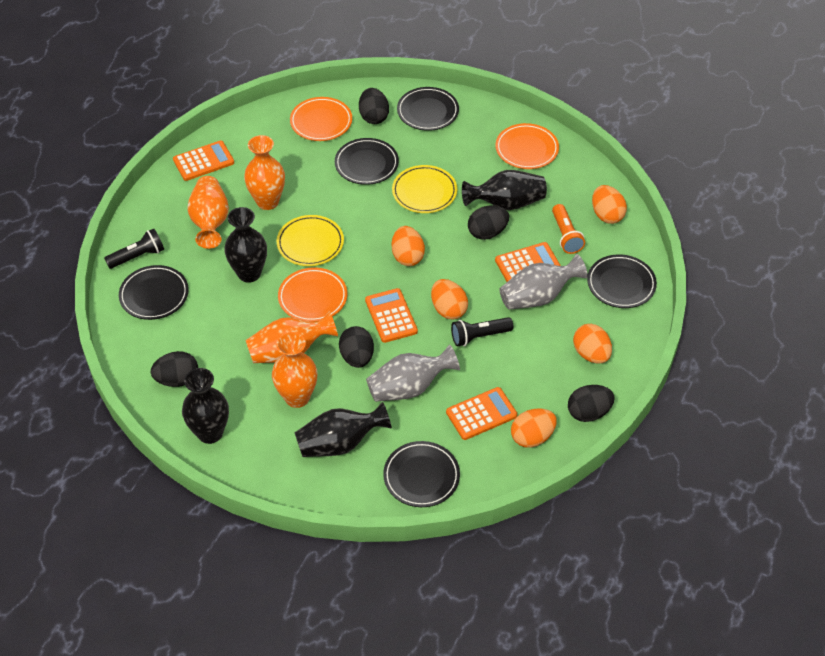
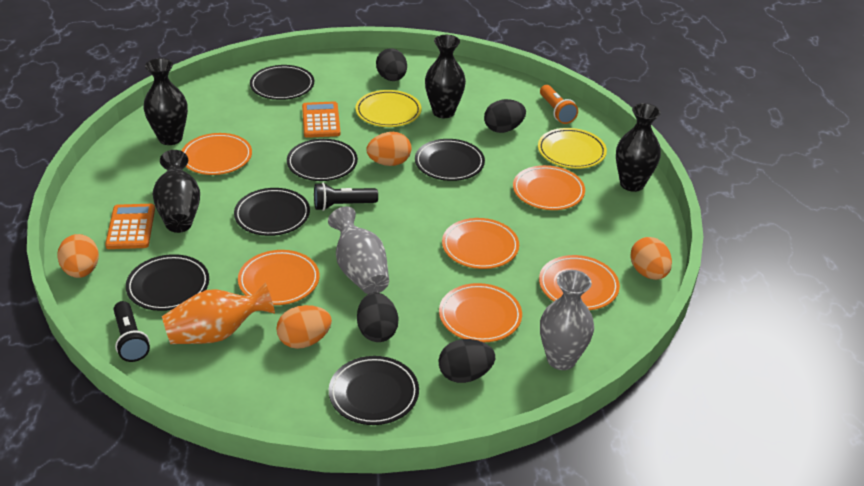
black egg: 5 -> 4
black plate: 5 -> 6
orange calculator: 4 -> 2
orange egg: 5 -> 4
orange plate: 3 -> 6
orange vase: 4 -> 1

